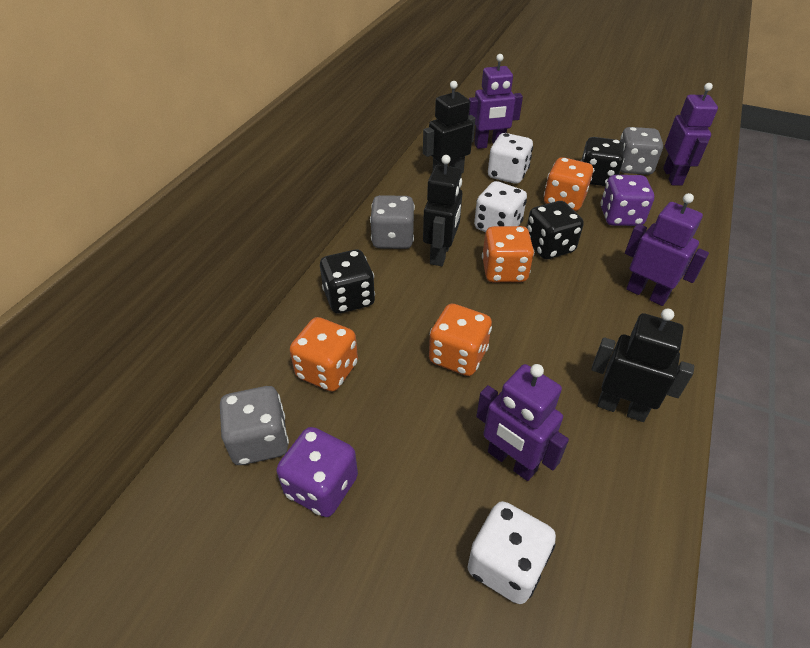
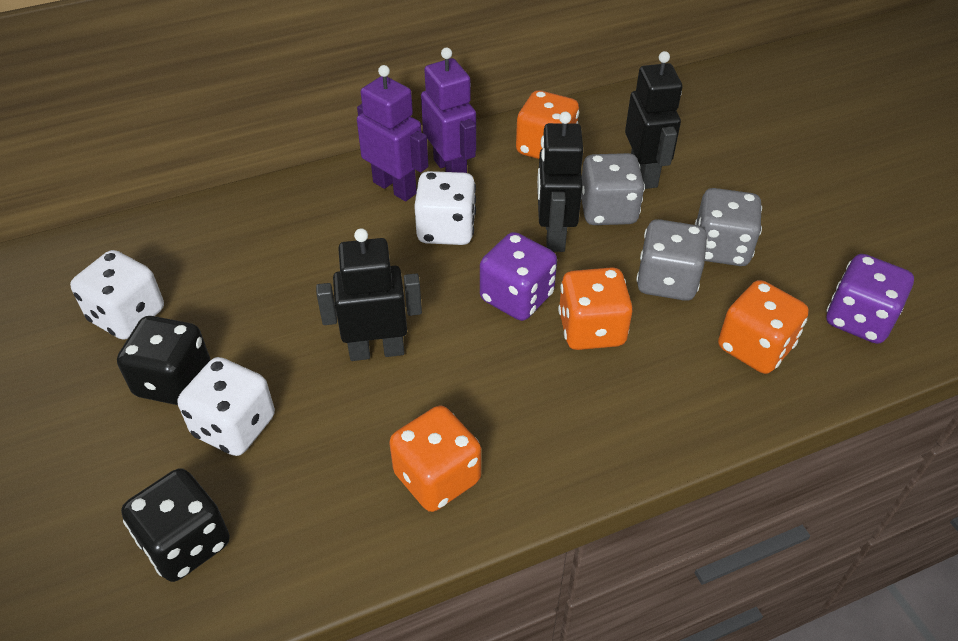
black dice: 3 -> 2
purple robot: 4 -> 2

